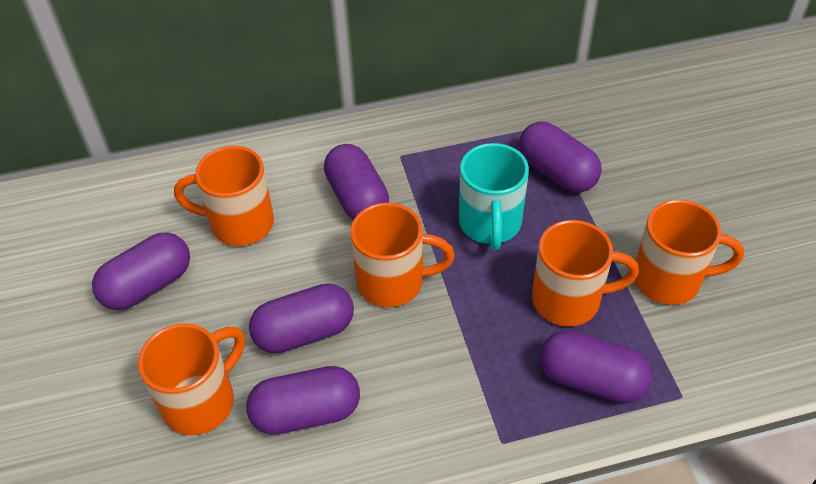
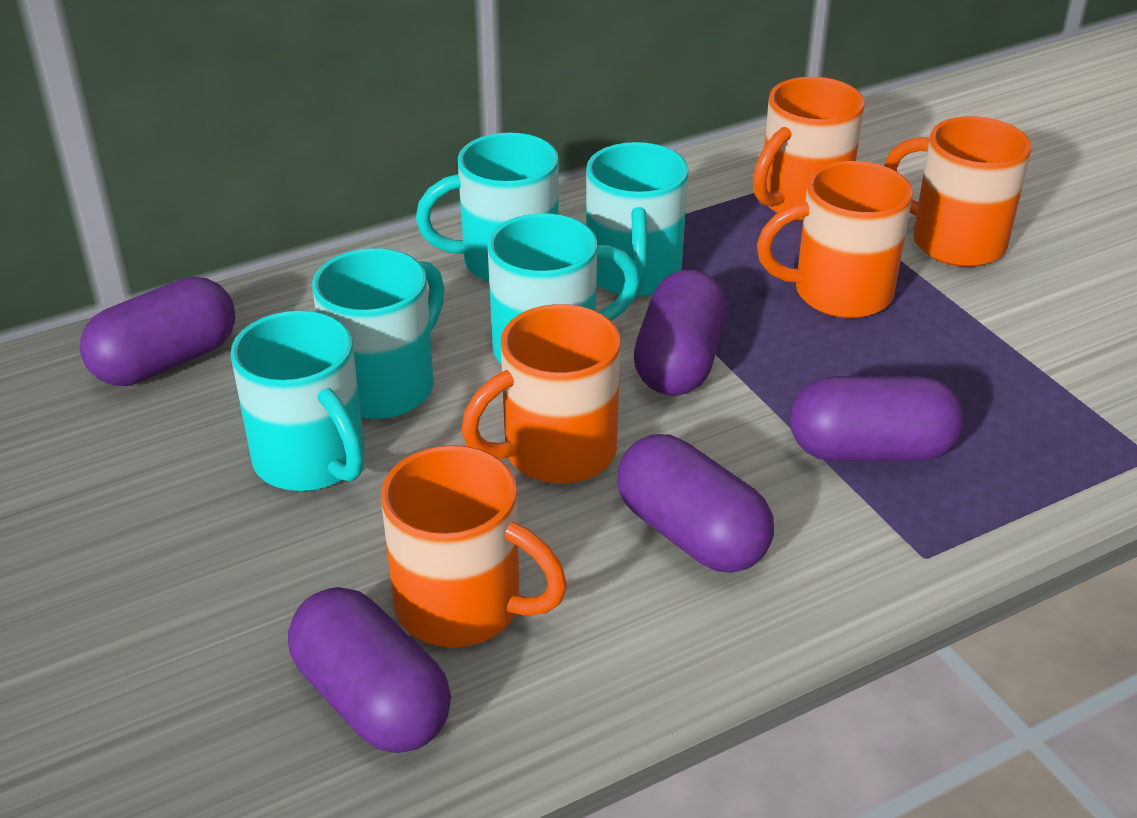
purple capsule: 6 -> 5
turquoise mug: 1 -> 5

